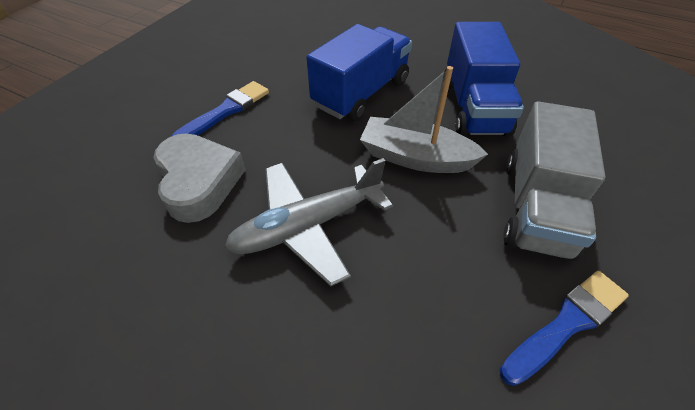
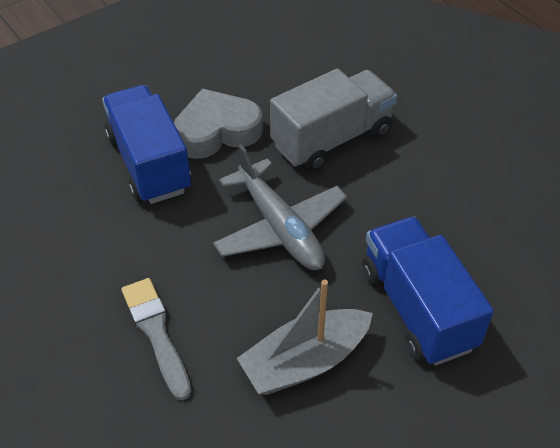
blue brush: 2 -> 0
grey brush: 0 -> 1

